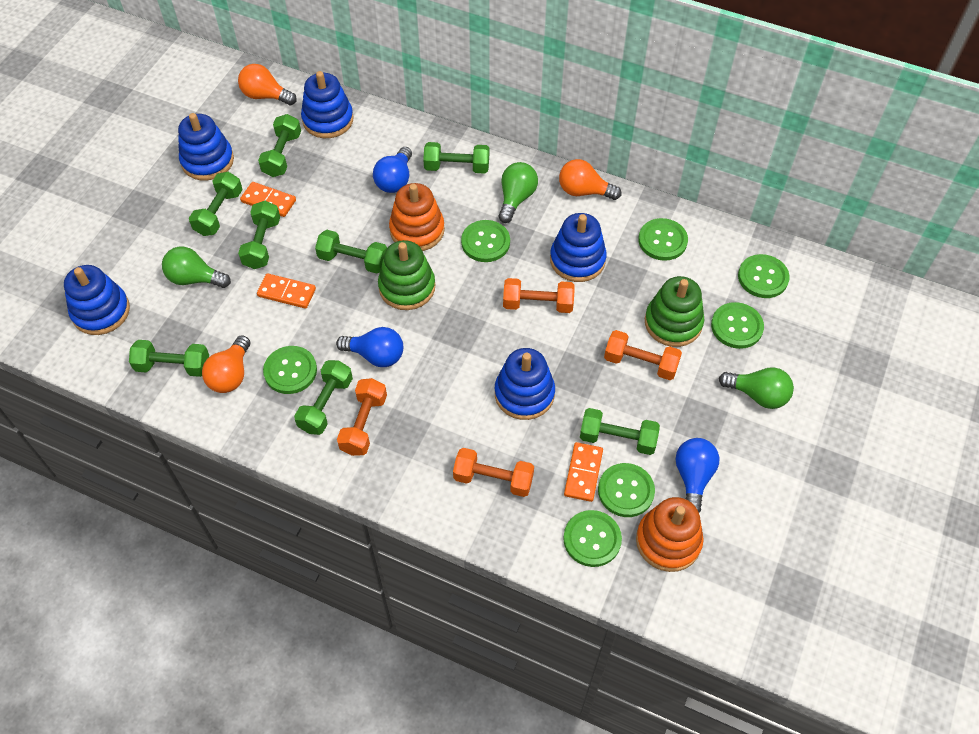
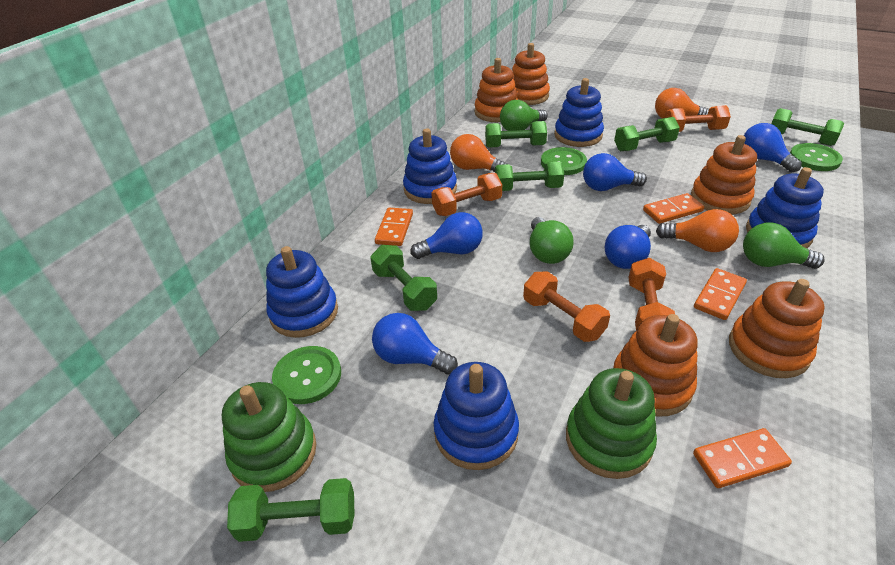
blue light bulb: 3 -> 5
green button: 7 -> 3
green dumbbell: 8 -> 6
orange domino: 3 -> 4
orange stacking toy: 2 -> 5

